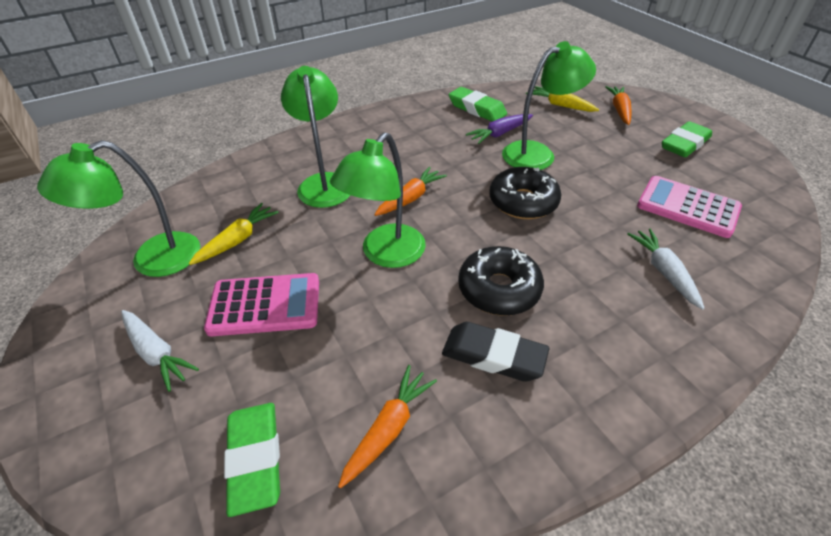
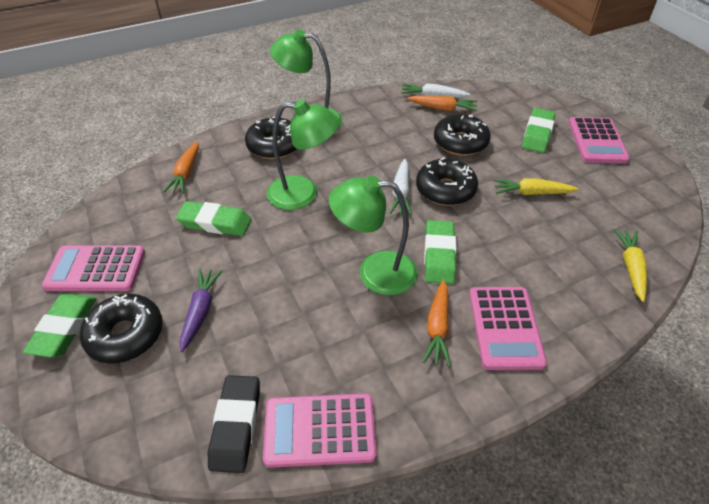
black donut: 2 -> 4
green eraser: 3 -> 4
green lamp: 4 -> 3
pink calculator: 2 -> 4

